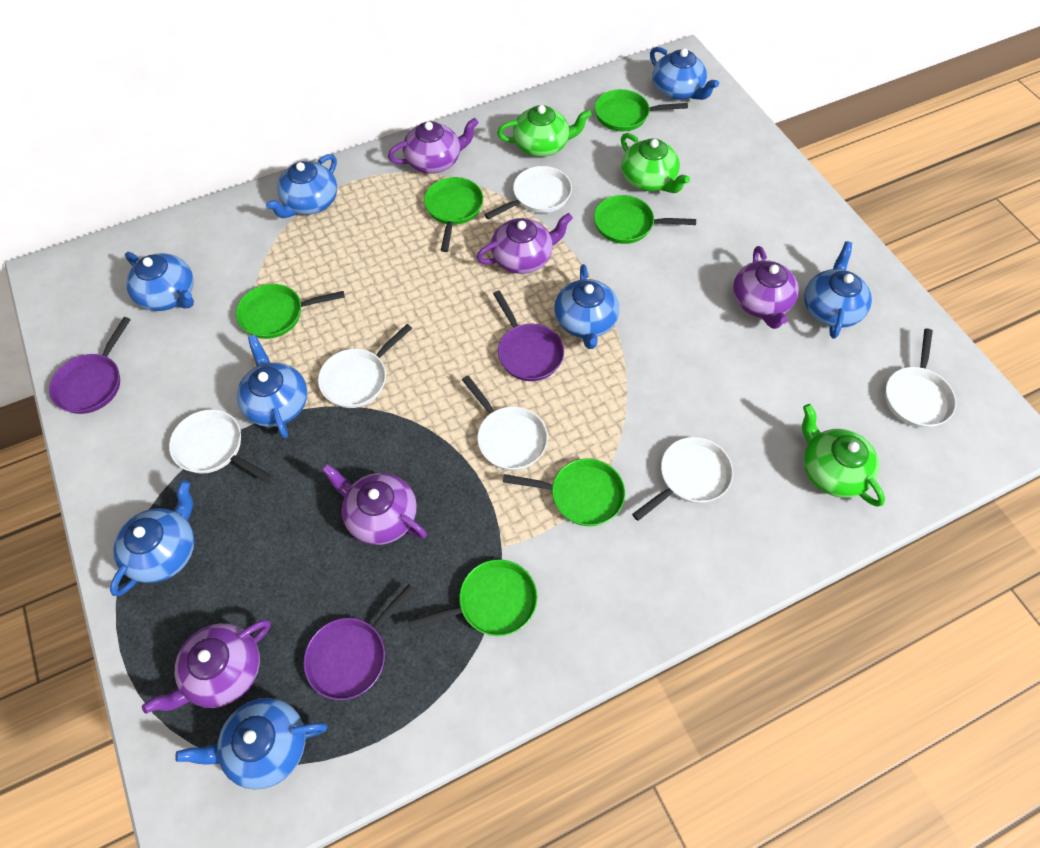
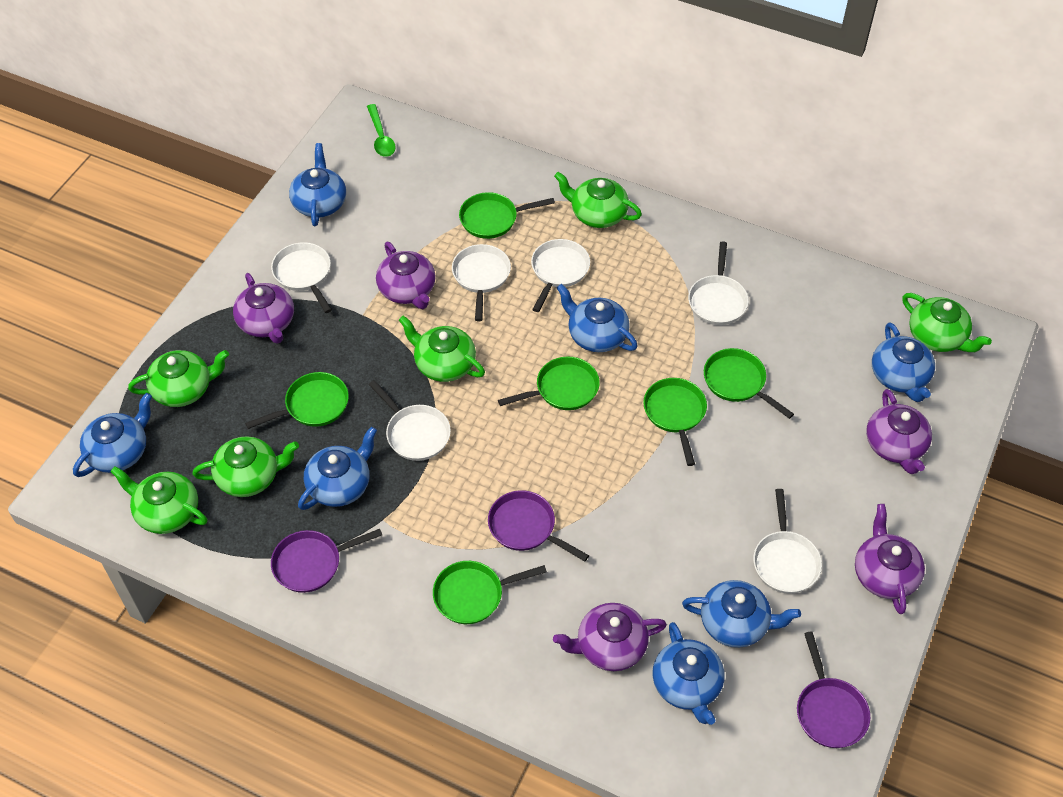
blue teapot: 8 -> 7
green spoon: 0 -> 1
green teapot: 3 -> 6

